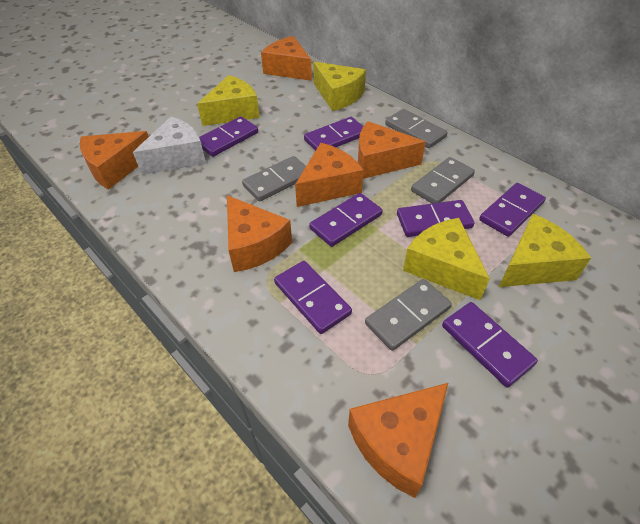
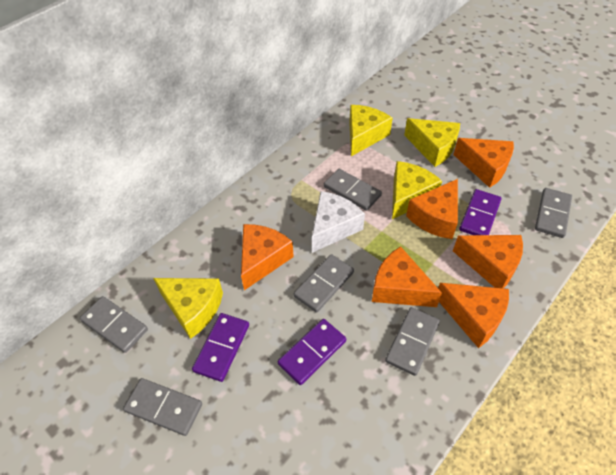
grey domino: 4 -> 6
purple domino: 7 -> 3

